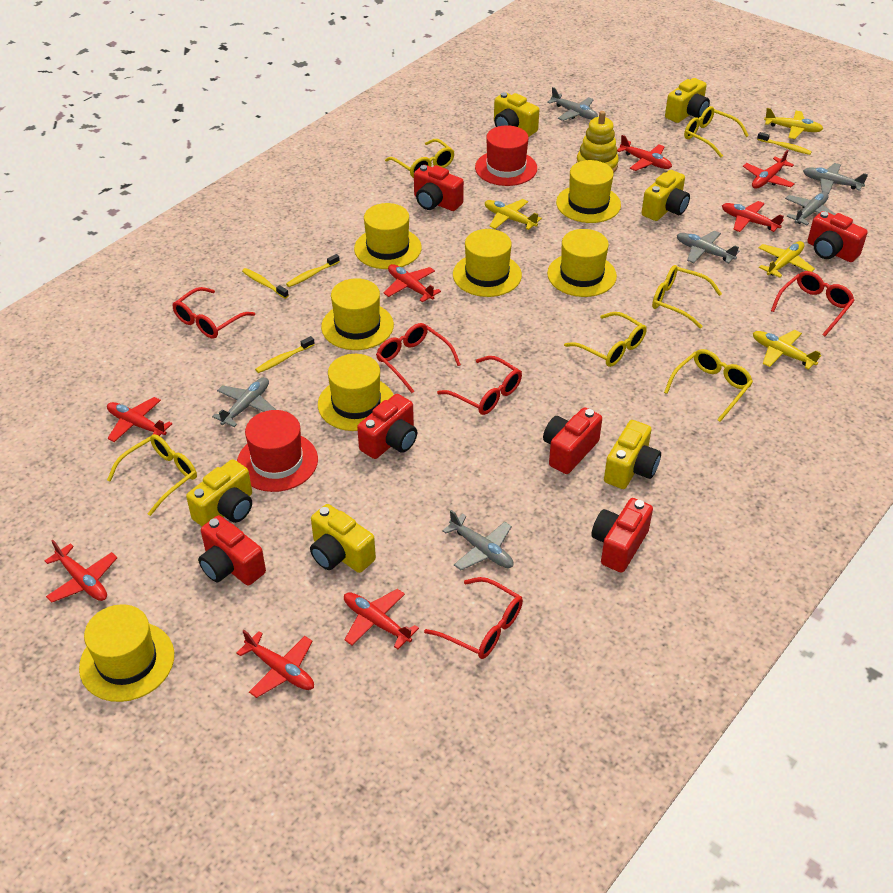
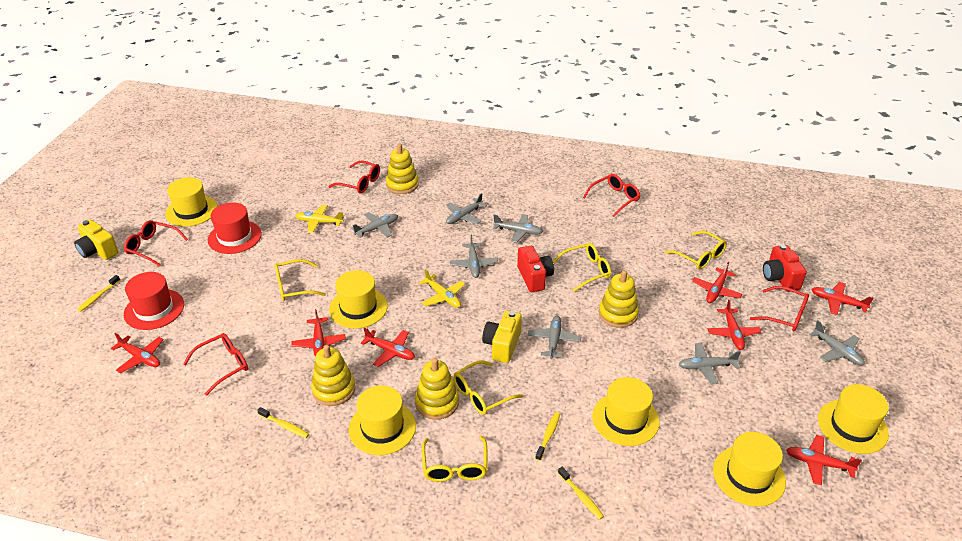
grey plane: 6 -> 7
red camera: 6 -> 2
red plane: 8 -> 7
yellow camera: 6 -> 2
yellow glasses: 6 -> 5
yellow hat: 7 -> 6
yellow plane: 4 -> 2
yellow stacking toy: 1 -> 4

